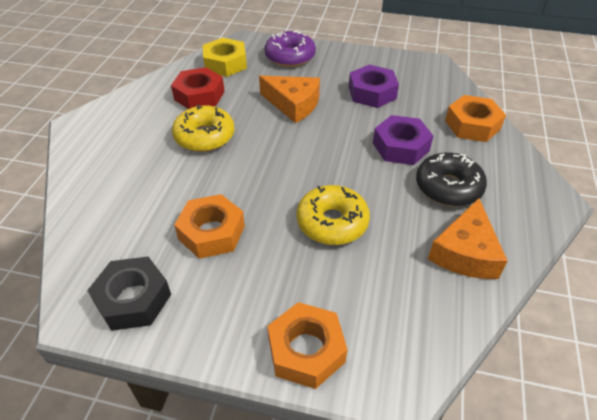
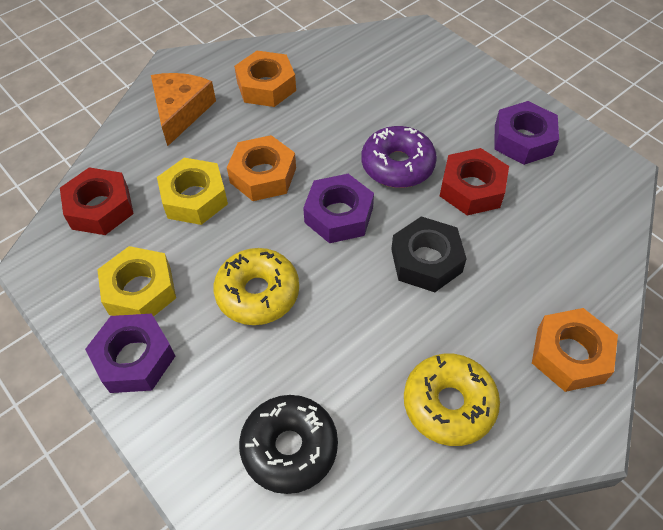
orange cheese: 2 -> 1
purple nut: 2 -> 3
red nut: 1 -> 2
yellow nut: 1 -> 2

